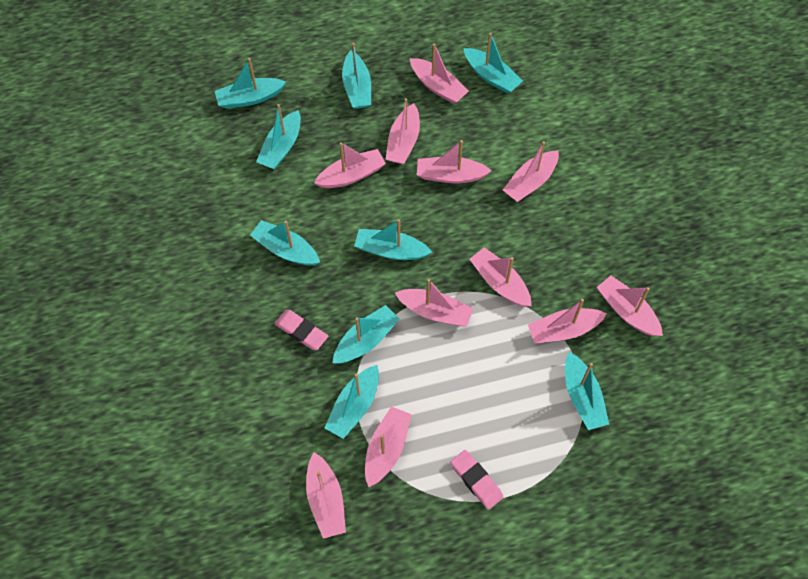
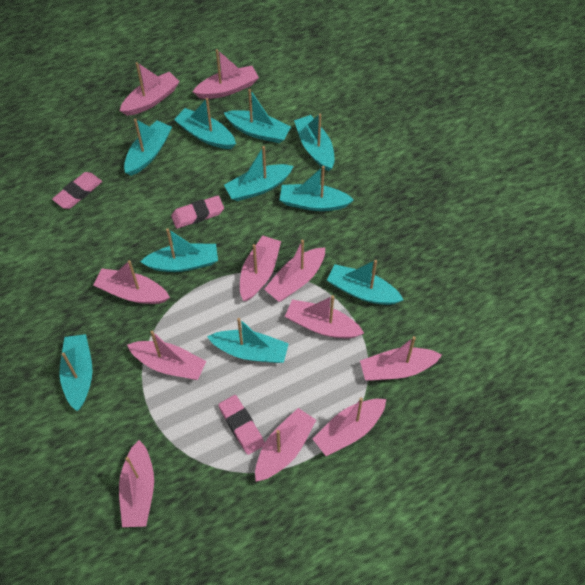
pink eraser: 2 -> 3
turquoise boat: 9 -> 10

